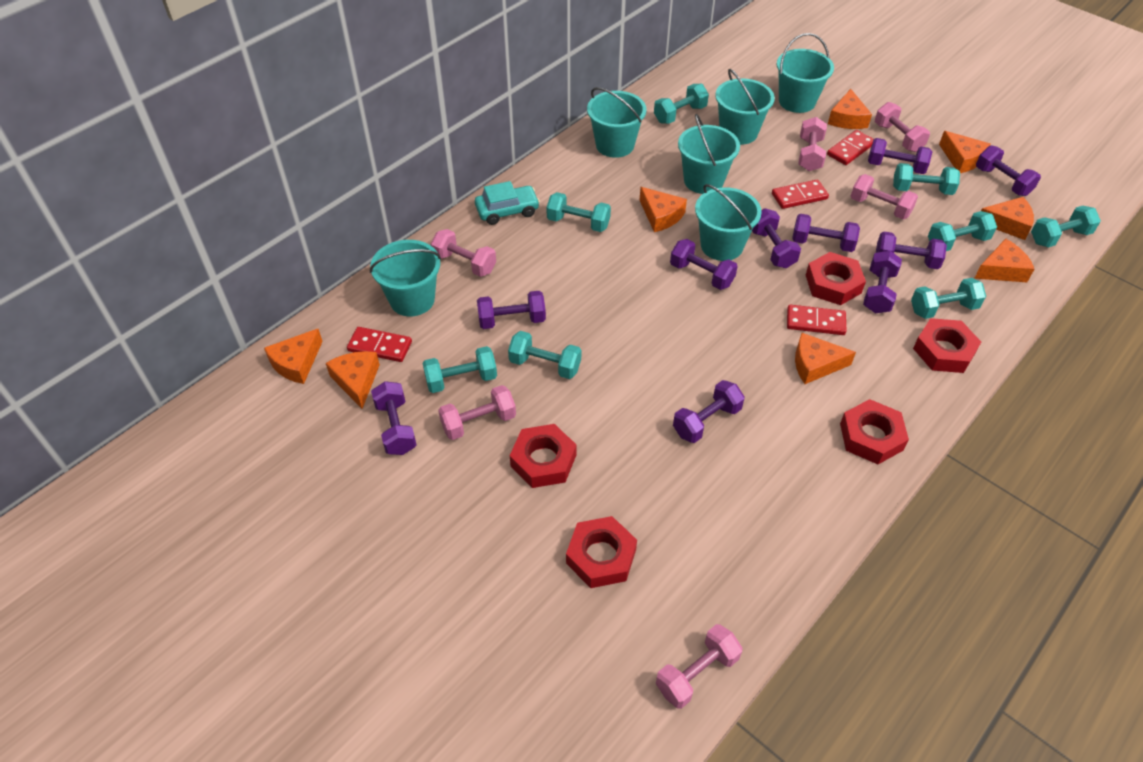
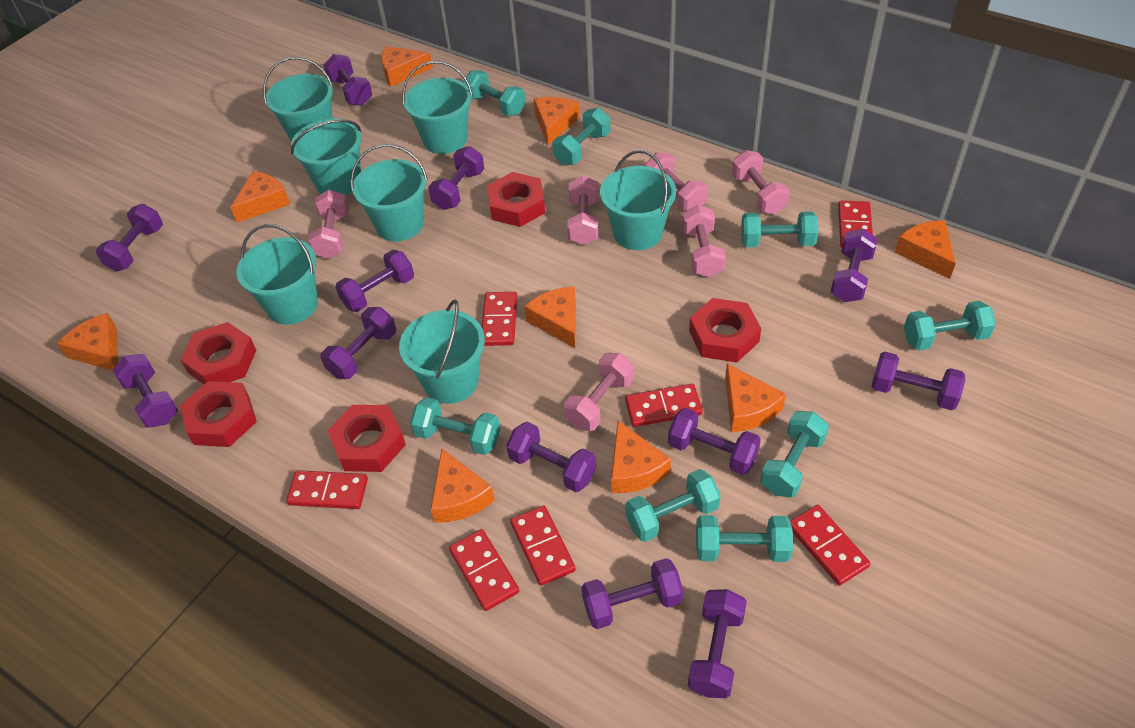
orange cheese: 8 -> 9
purple dumbbell: 10 -> 12
red domino: 4 -> 7
turquoise bucket: 6 -> 7
turquoise car: 1 -> 0

